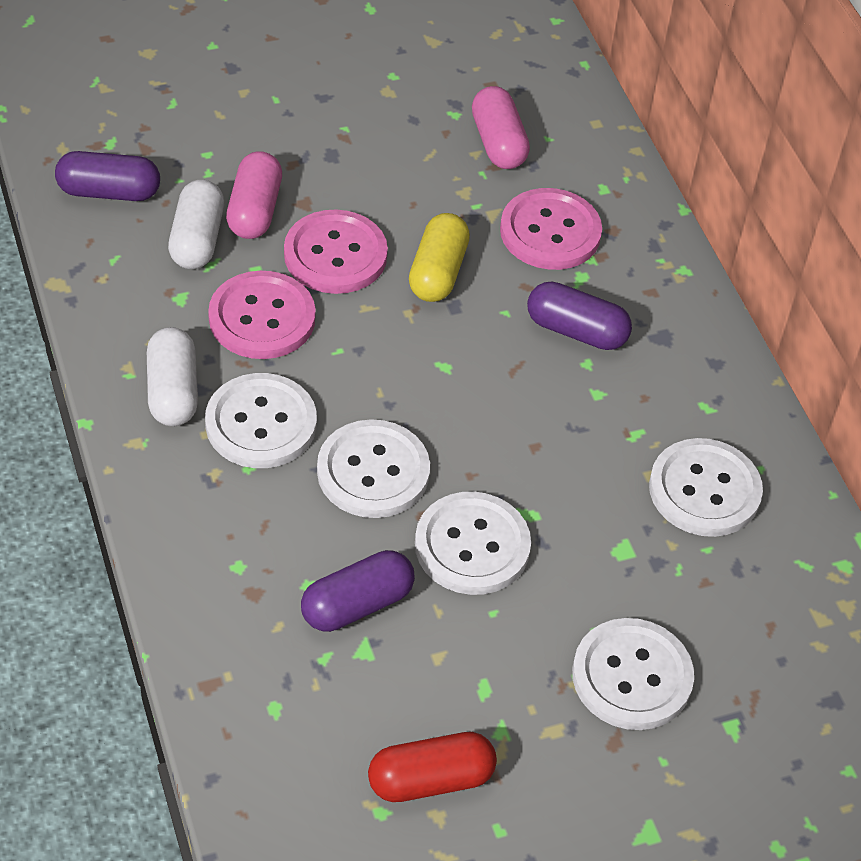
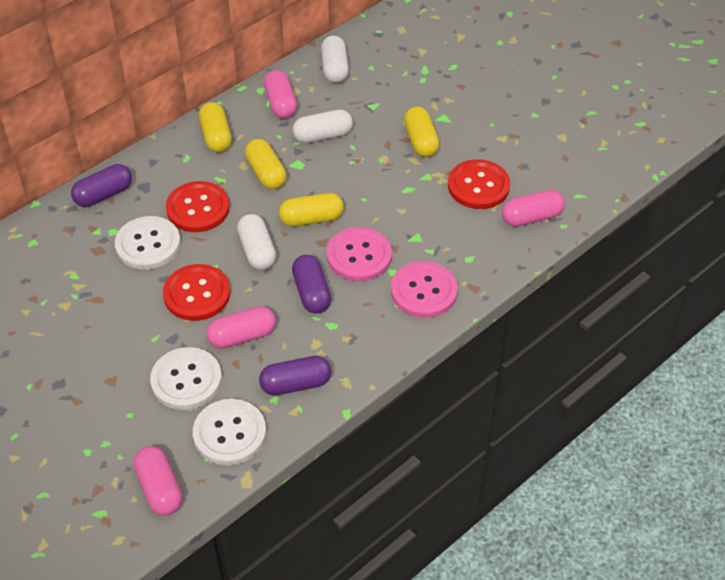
pink button: 3 -> 2
pink capsule: 2 -> 4
red button: 0 -> 3
red capsule: 1 -> 0
white button: 5 -> 3
white capsule: 2 -> 3
yellow capsule: 1 -> 4

